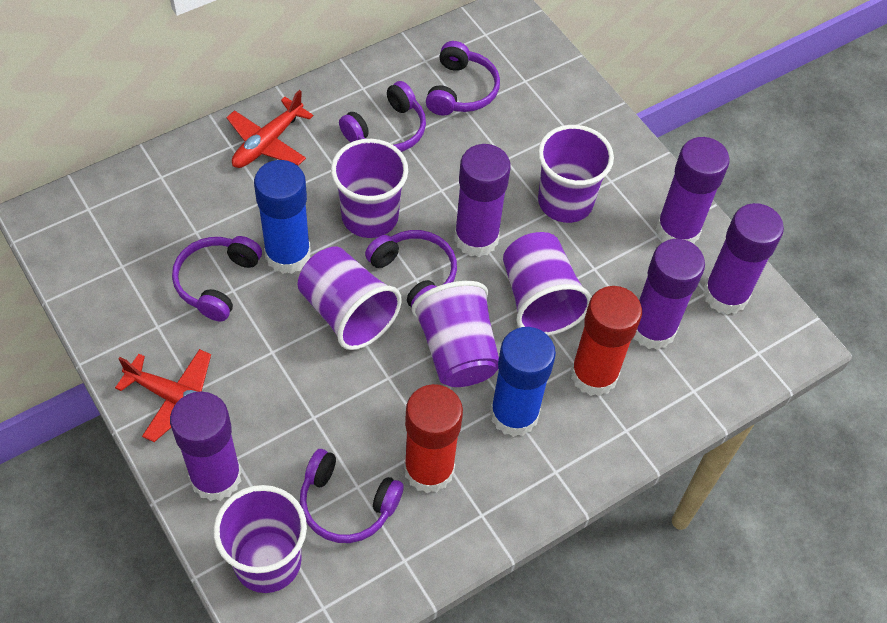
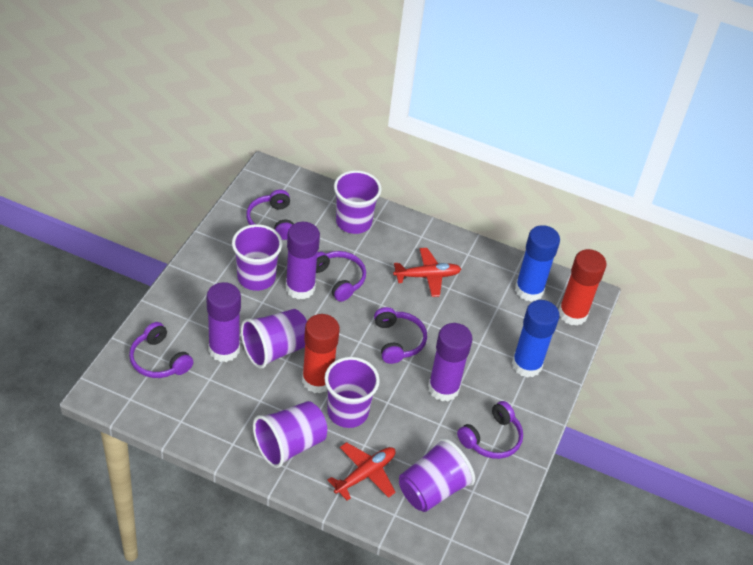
purple glue stick: 5 -> 3

